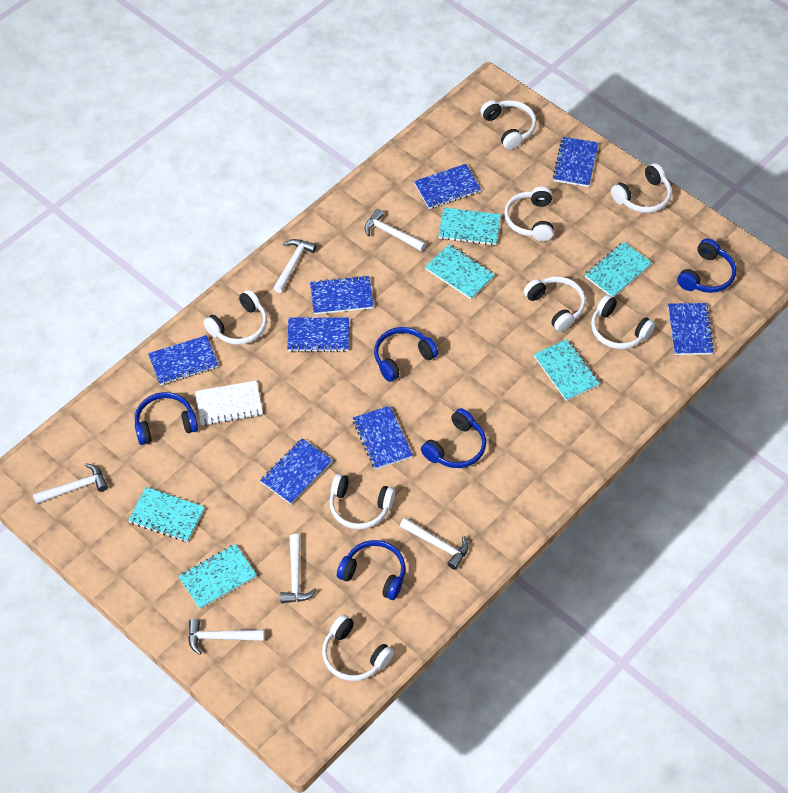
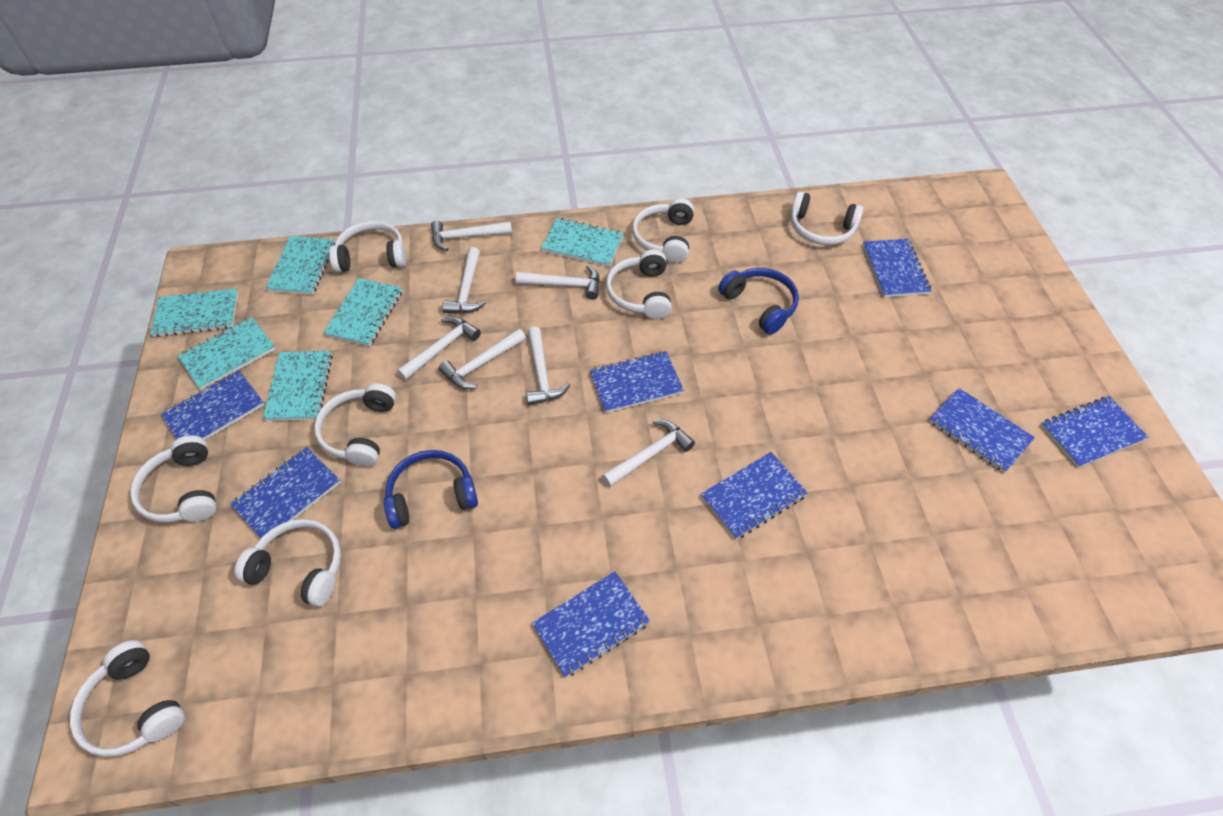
blue headphones: 5 -> 2
white hammer: 6 -> 7
white notebook: 1 -> 0

